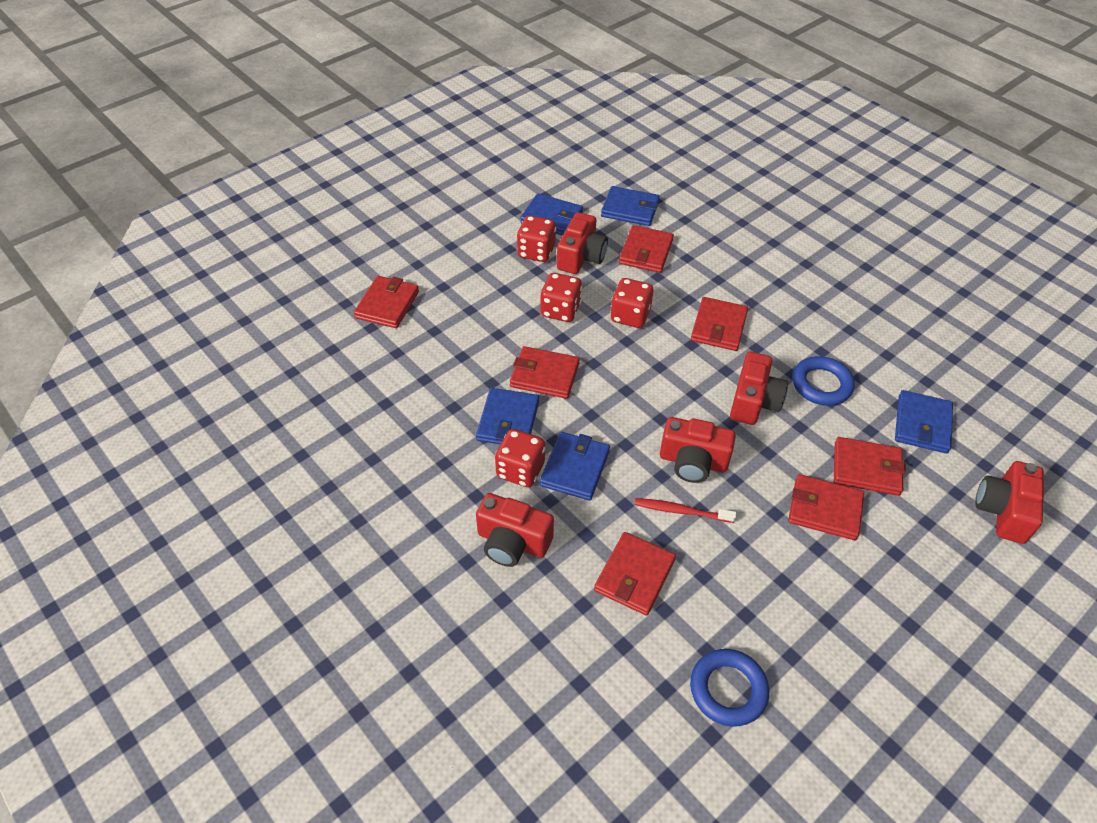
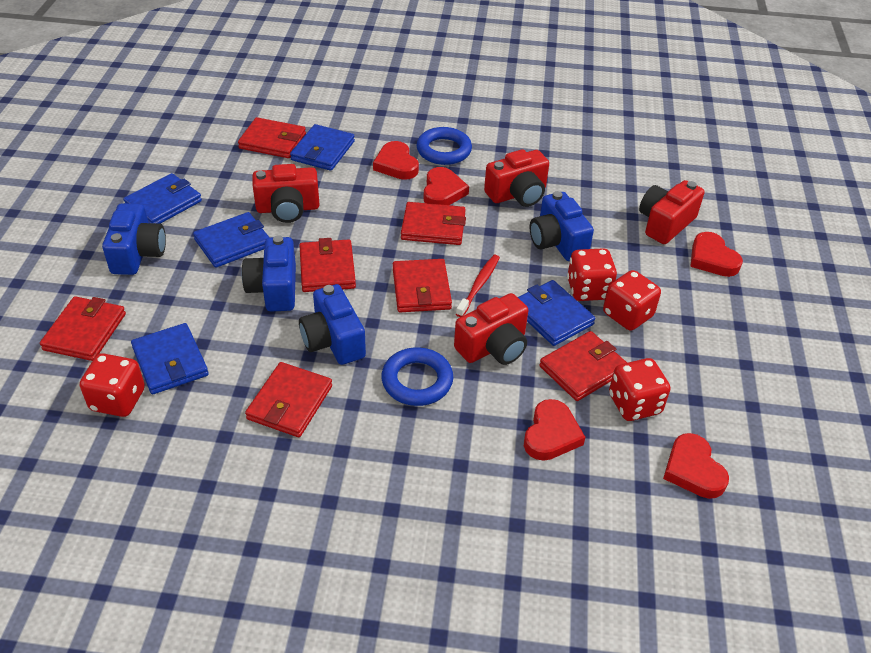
blue camera: 0 -> 4
red camera: 5 -> 4
red heart: 0 -> 5

